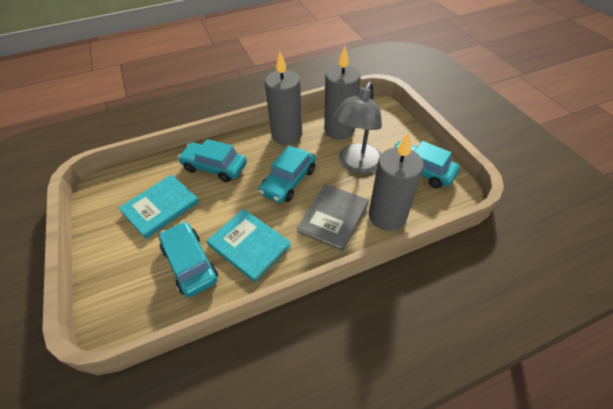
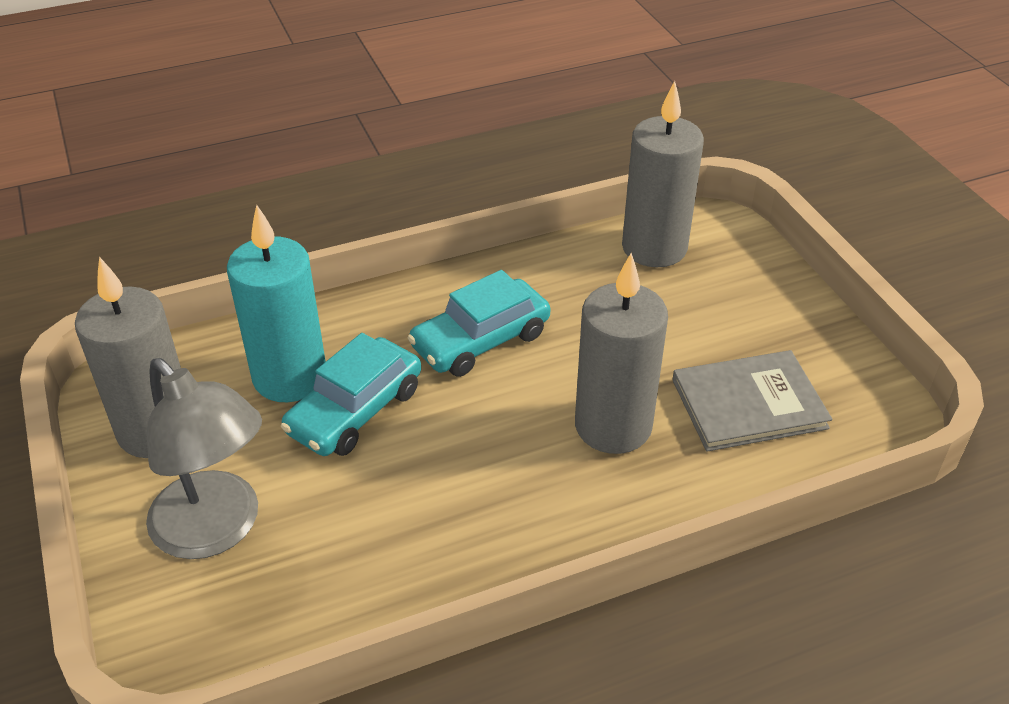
turquoise book: 2 -> 0
turquoise candle: 0 -> 1
turquoise car: 4 -> 2

